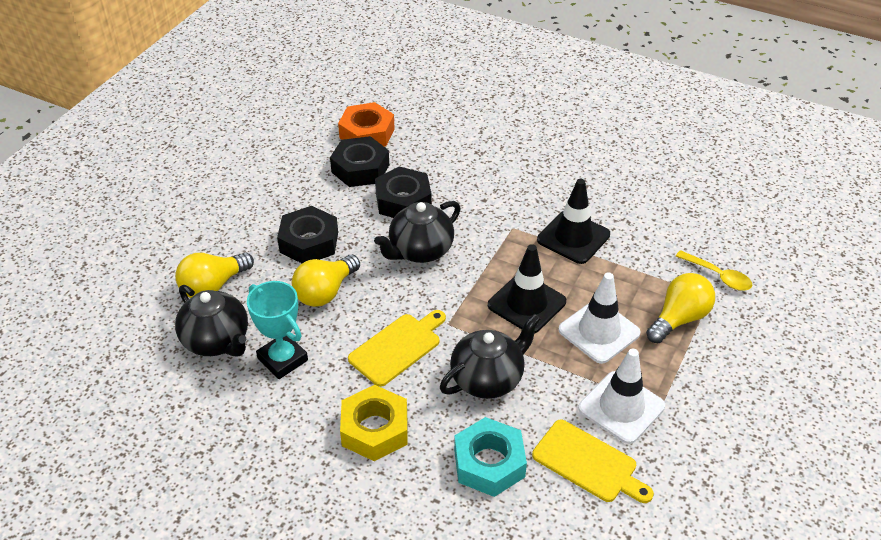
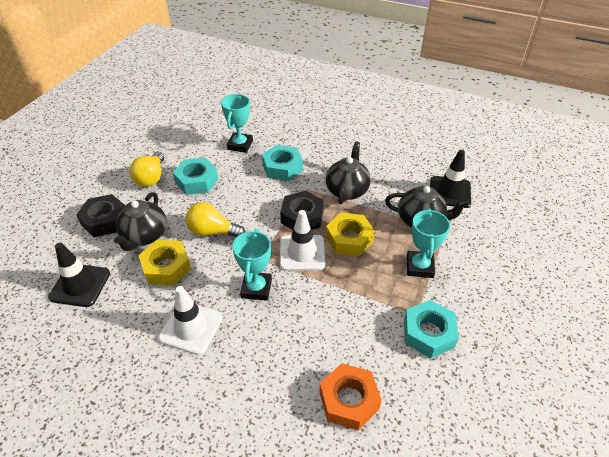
black nut: 3 -> 2
turquoise nut: 1 -> 3
turquoise trophy: 1 -> 3
yellow cutting board: 2 -> 0
yellow light bulb: 3 -> 2
yellow nut: 1 -> 2
yellow spoon: 1 -> 0

